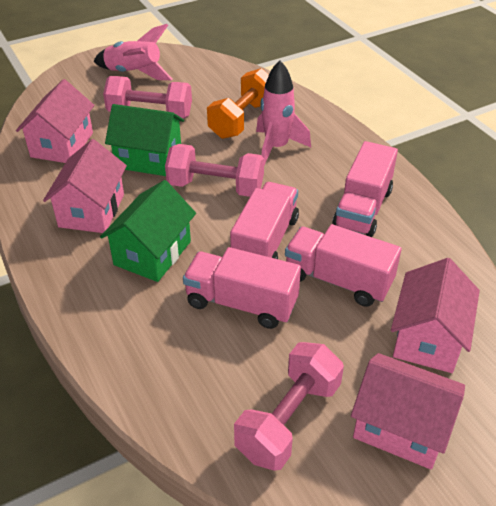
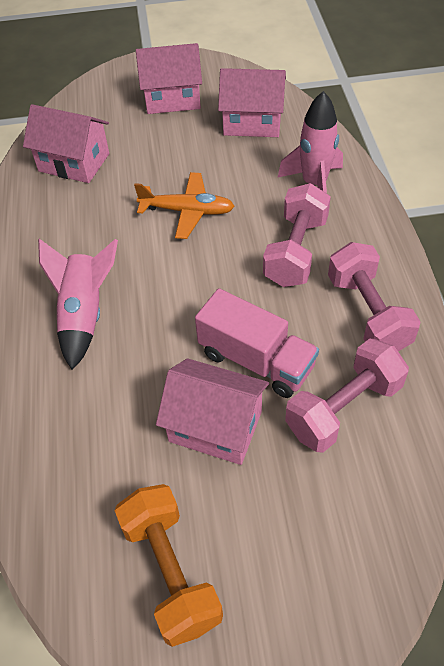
green house: 2 -> 0
orange plane: 0 -> 1
pink truck: 4 -> 1

